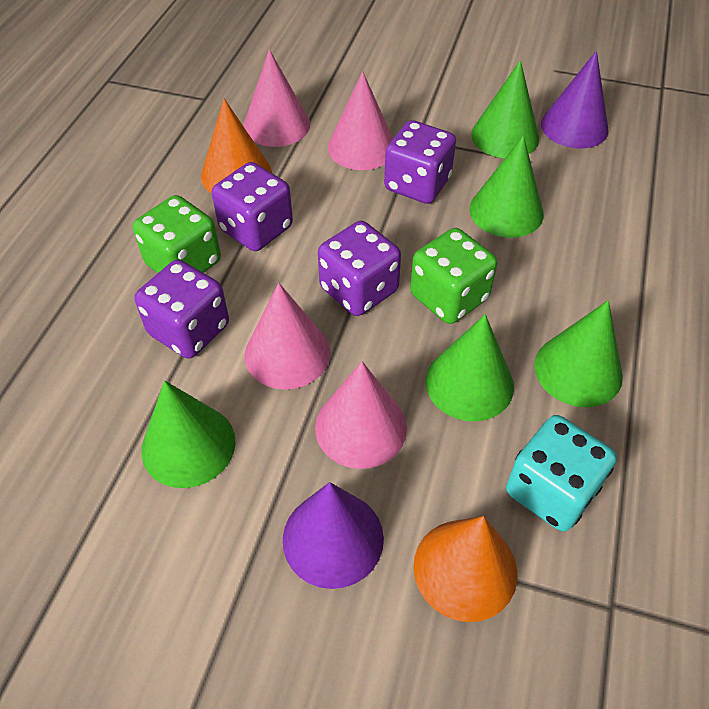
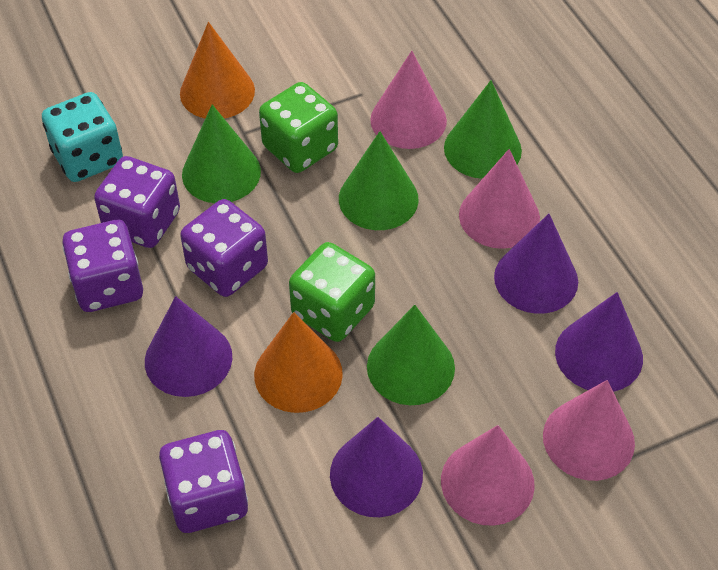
green cone: 5 -> 4
purple cone: 2 -> 4

